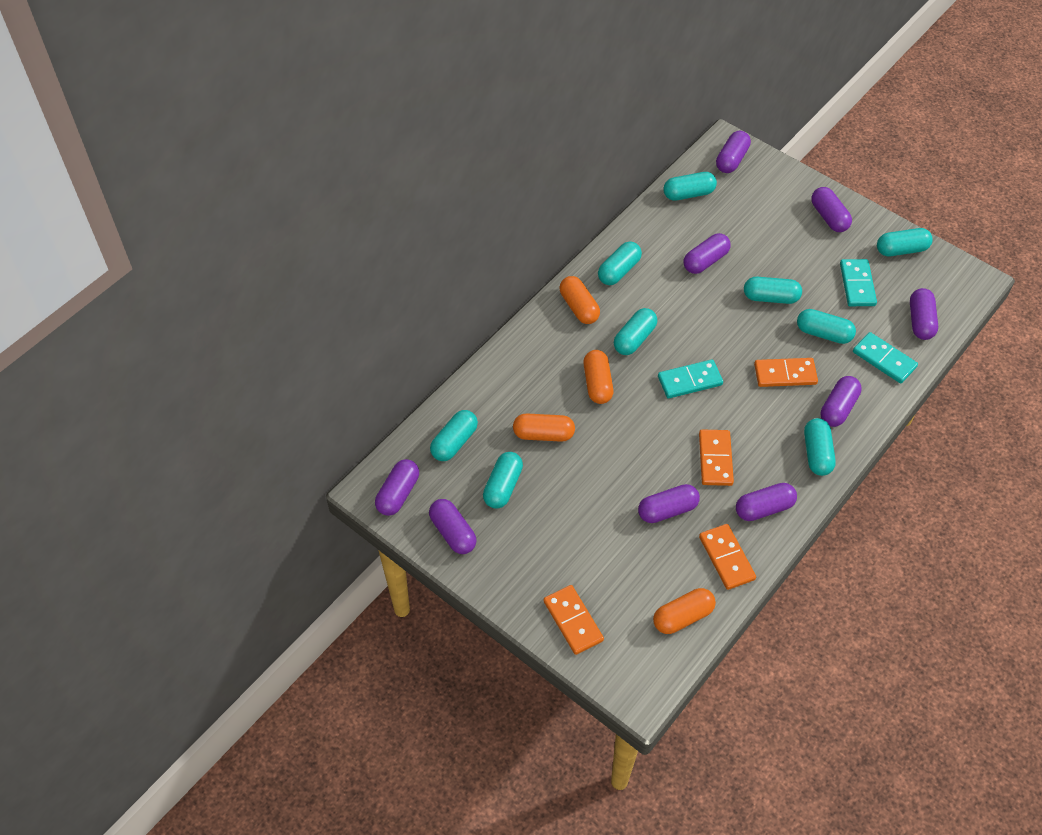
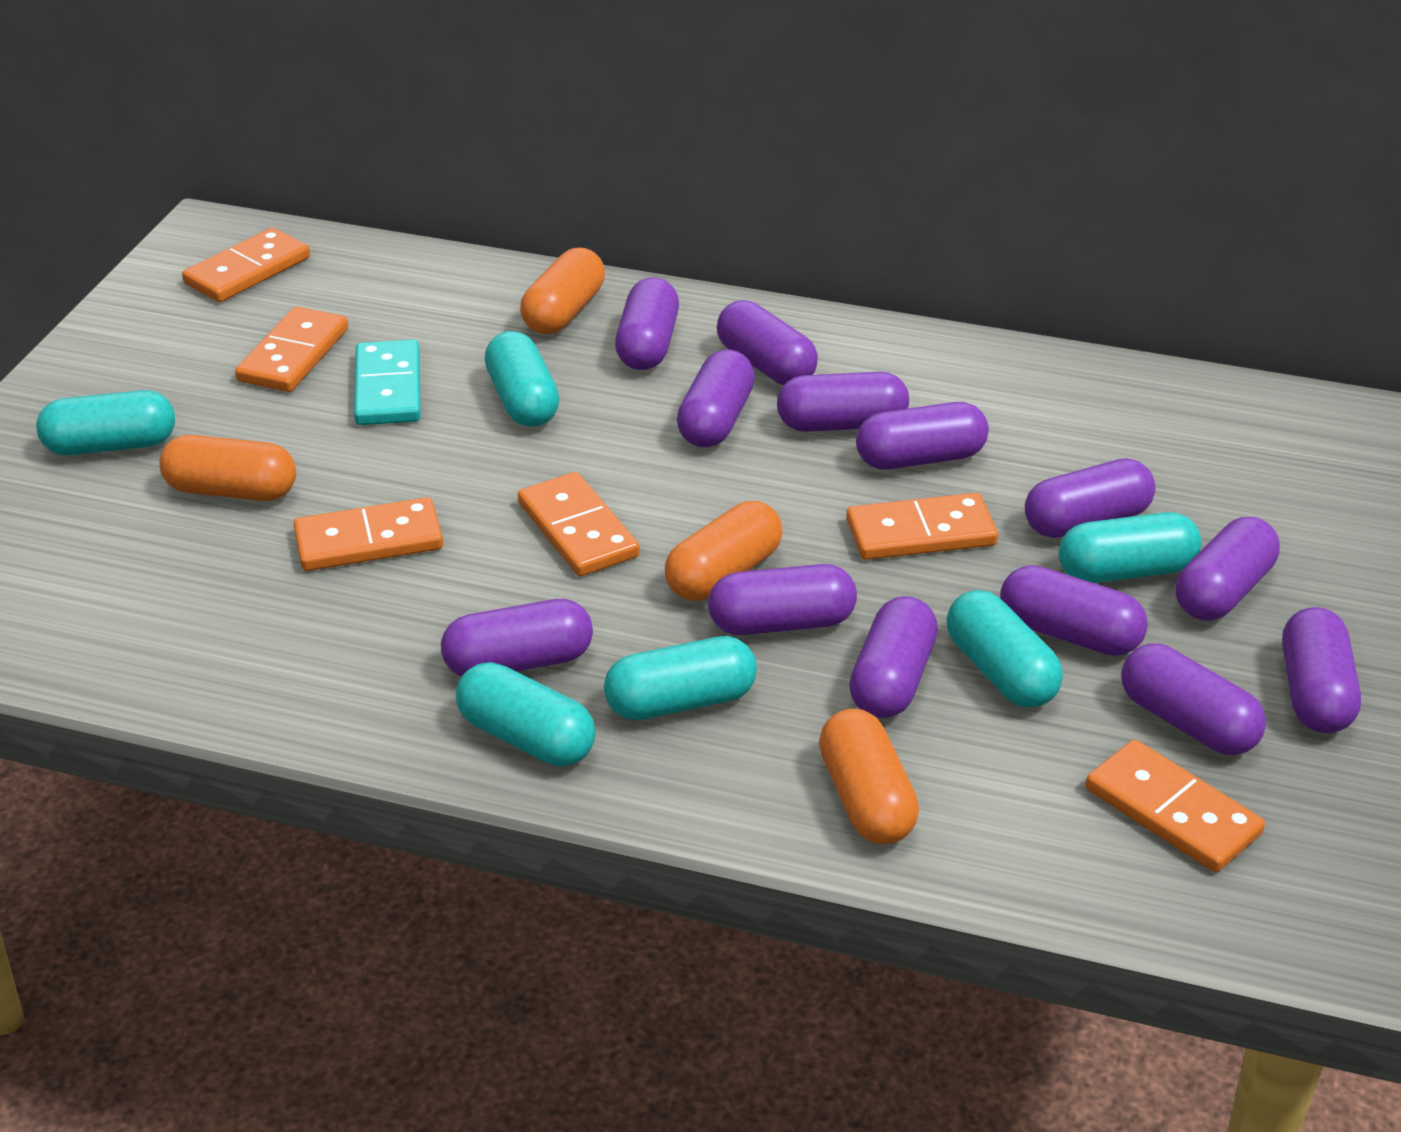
orange domino: 4 -> 6
purple capsule: 9 -> 13
turquoise capsule: 9 -> 6
turquoise domino: 3 -> 1

